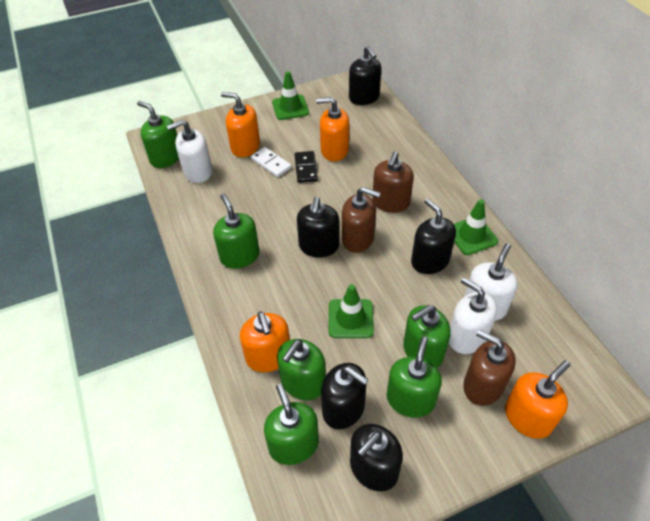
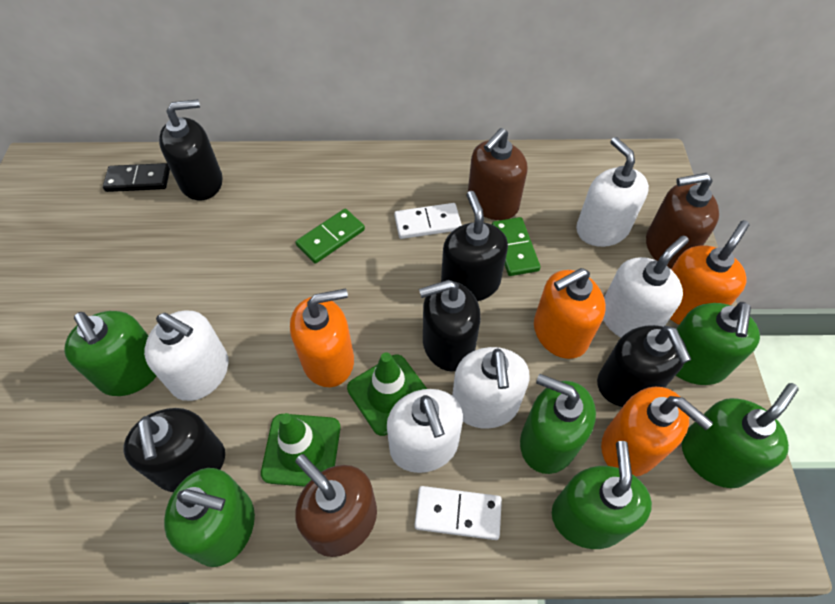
green domino: 0 -> 2
green traffic cone: 3 -> 2
white domino: 1 -> 2
white soap dispenser: 3 -> 5

